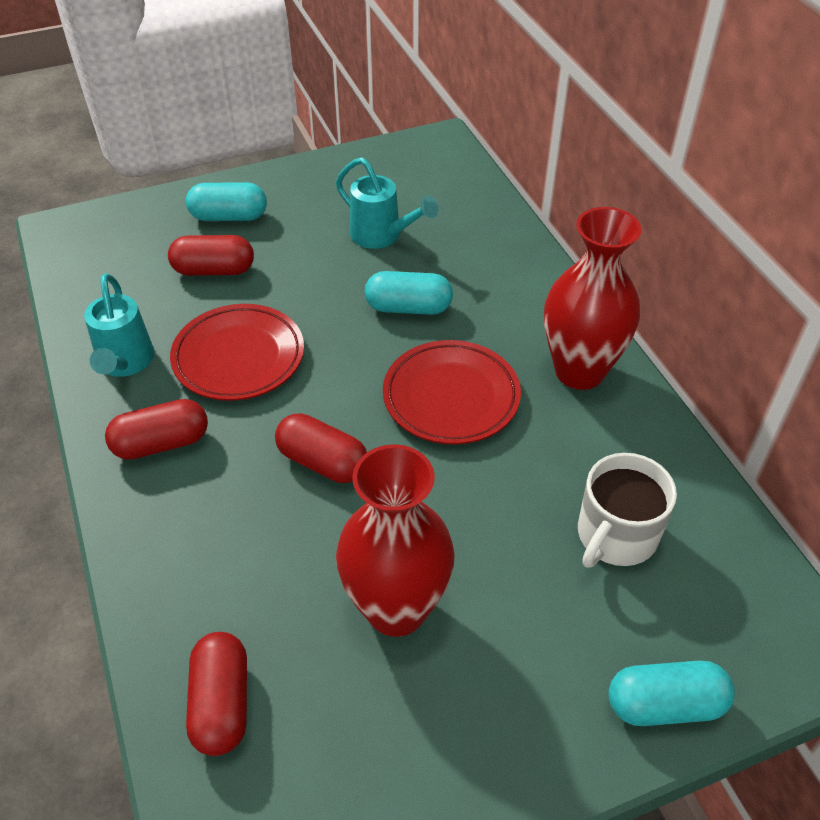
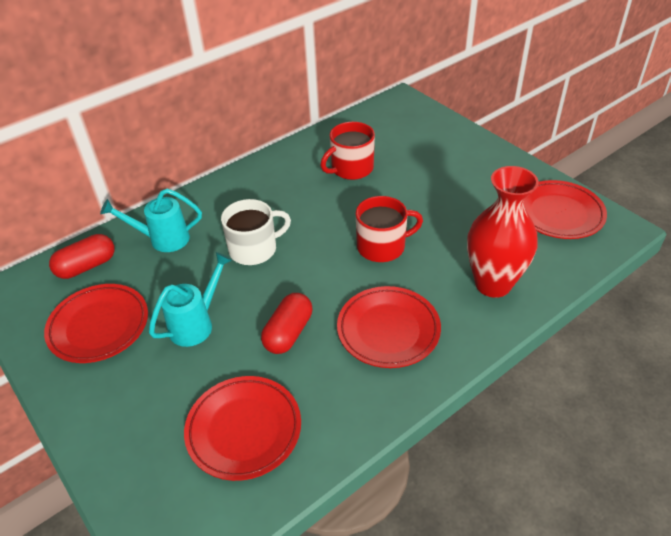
red capsule: 4 -> 2
red mug: 0 -> 2
red plate: 2 -> 4
red vase: 2 -> 1
turquoise capsule: 3 -> 0

